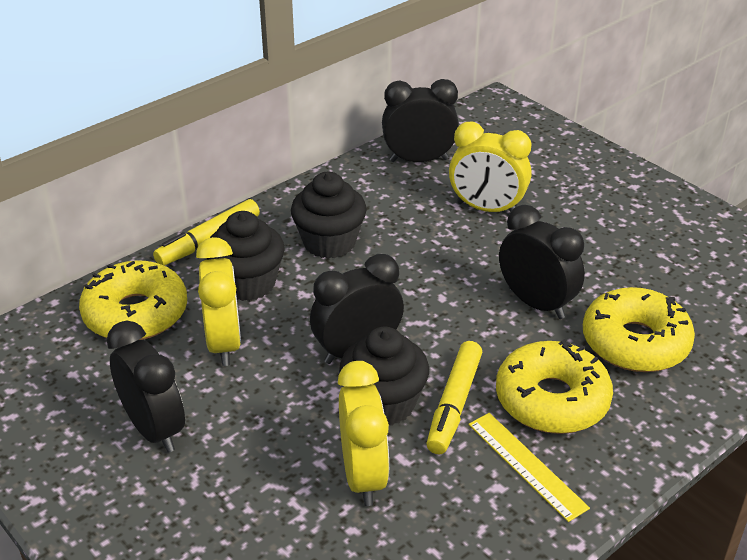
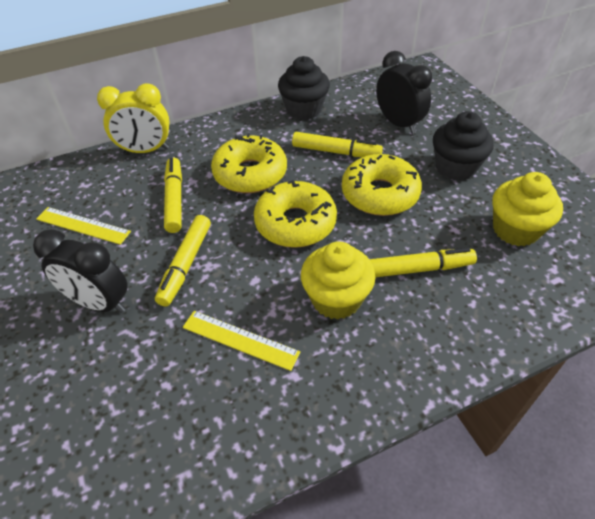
black clock: 4 -> 2
black cupcake: 3 -> 2
yellow clock: 3 -> 1
yellow cupcake: 0 -> 2
yellow marker: 2 -> 4
yellow ruler: 1 -> 2

